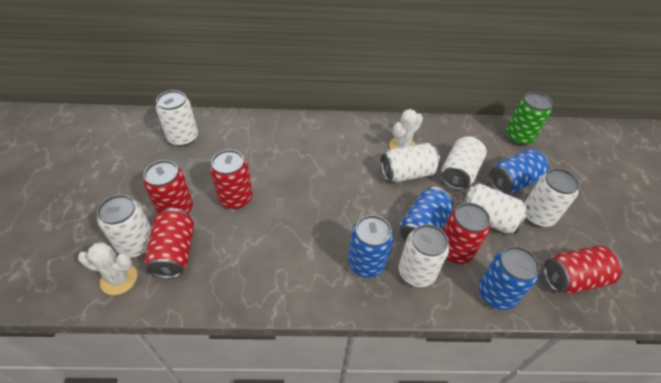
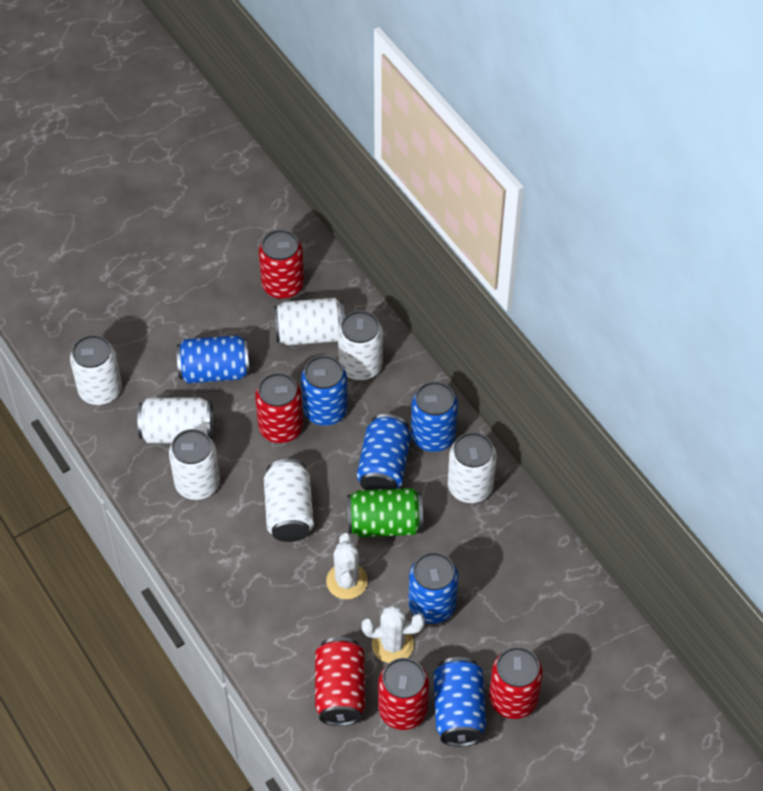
blue can: 4 -> 6

